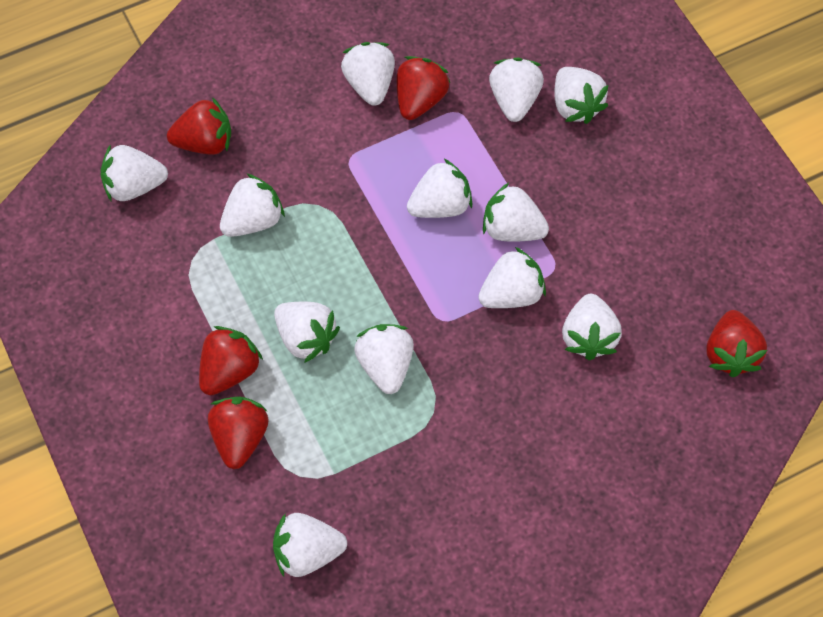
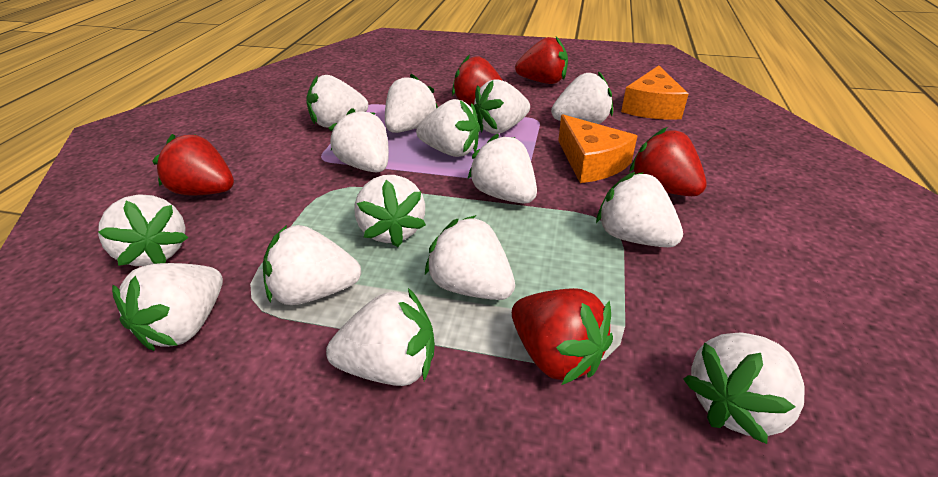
orange cheese: 0 -> 2
white strawberry: 12 -> 15

